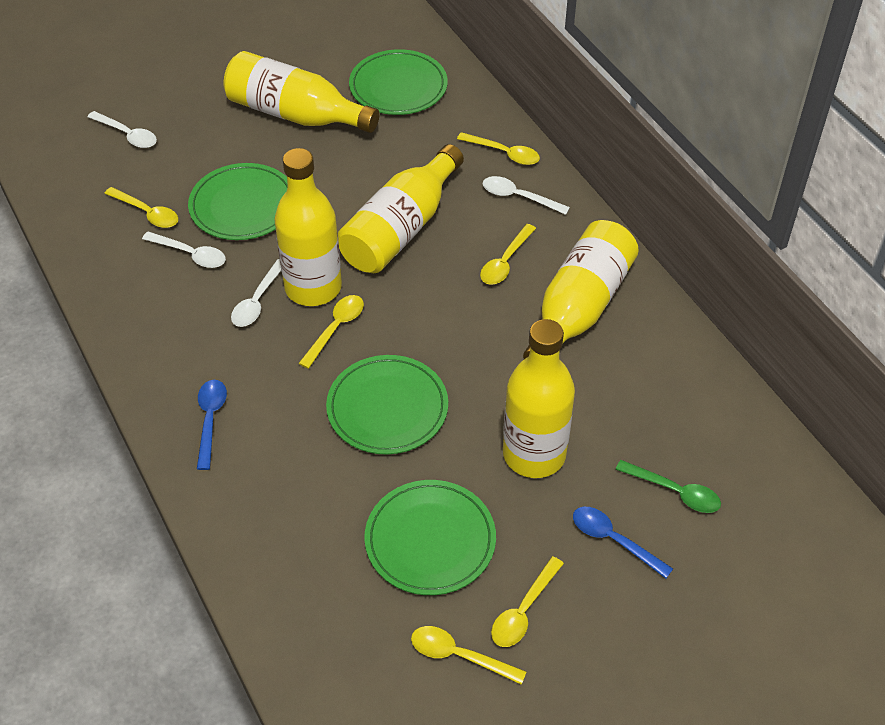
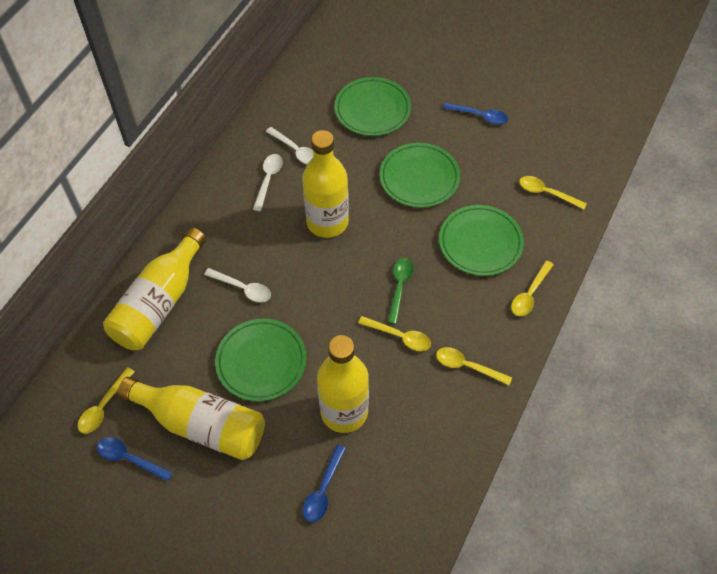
blue spoon: 2 -> 3
white spoon: 4 -> 3
yellow bottle: 5 -> 4
yellow spoon: 6 -> 5

